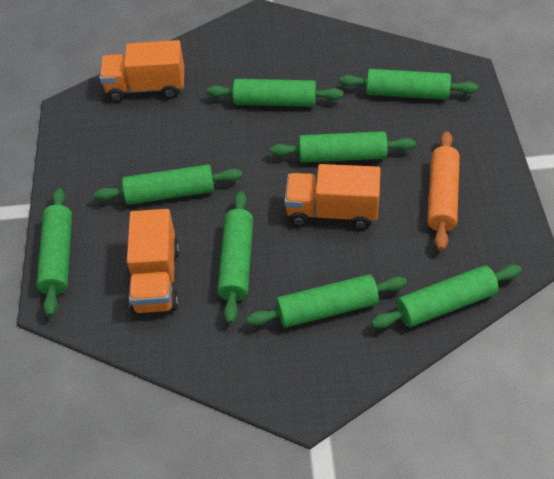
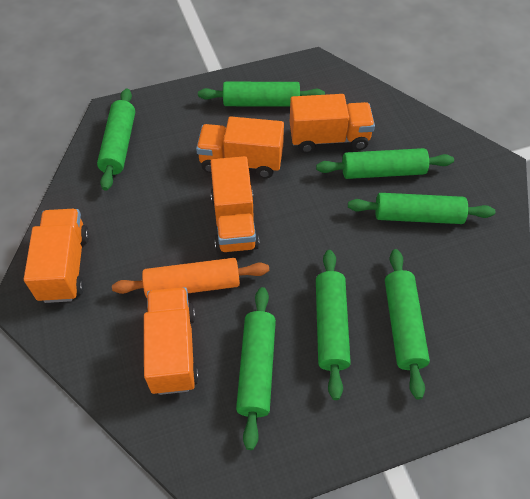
green rolling pin: 8 -> 7
orange truck: 3 -> 5

